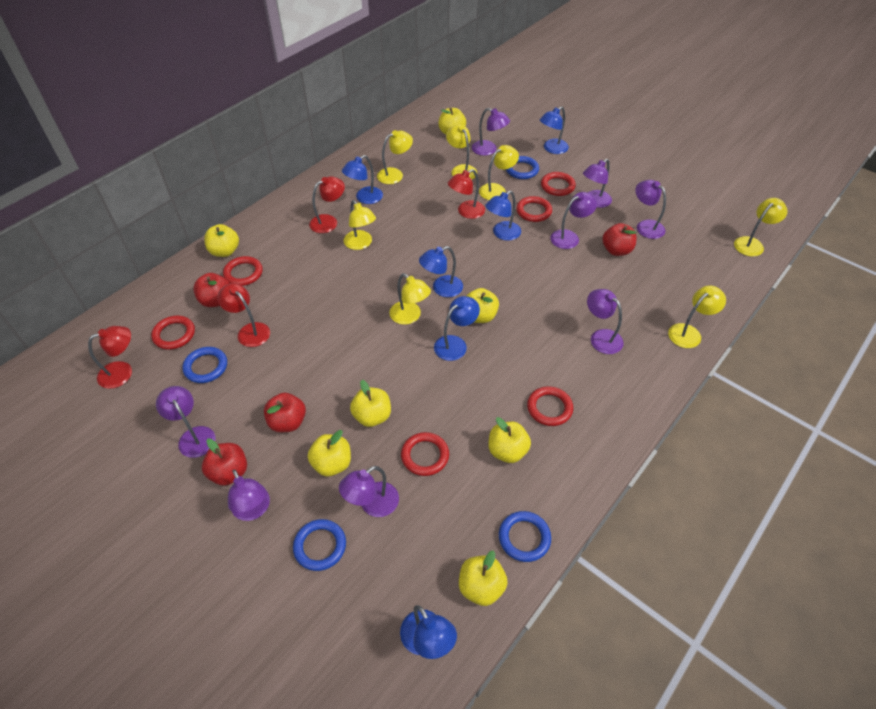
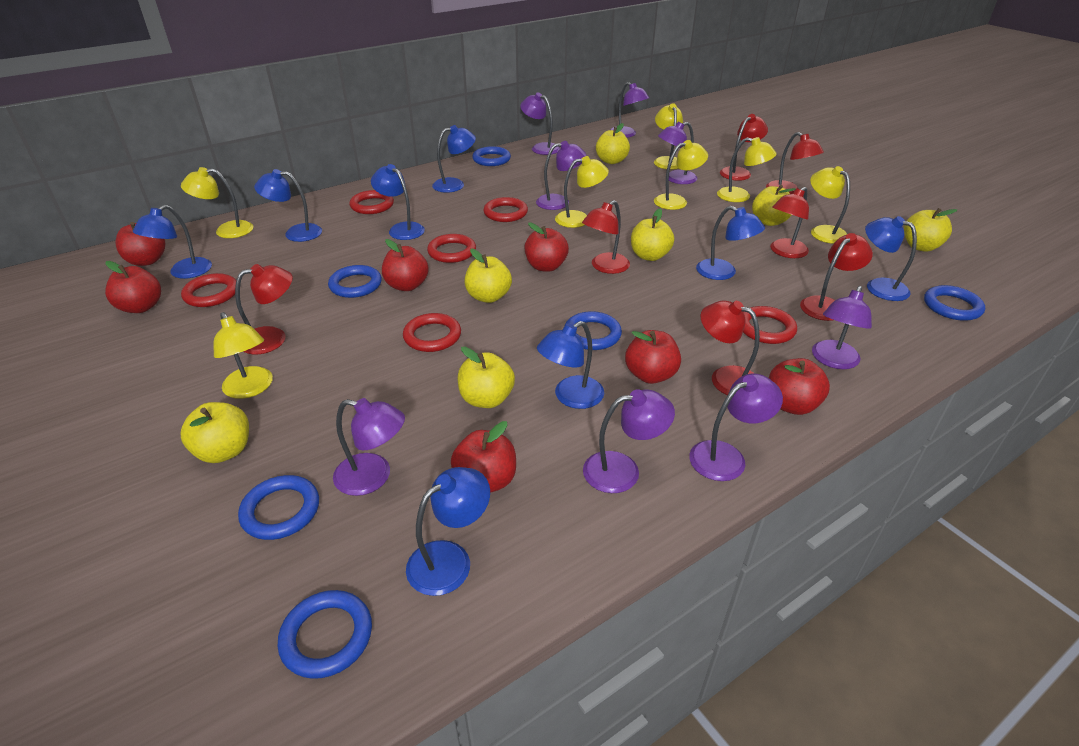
blue lamp: 6 -> 8
blue ring: 4 -> 6
red apple: 4 -> 7
red lamp: 4 -> 7

